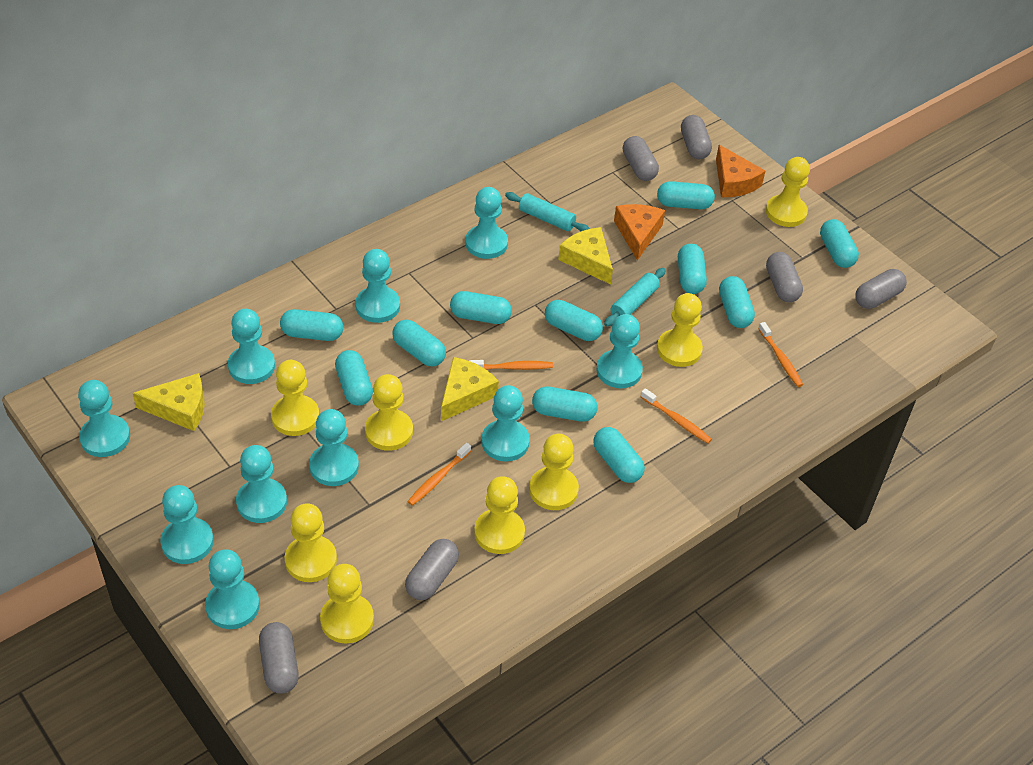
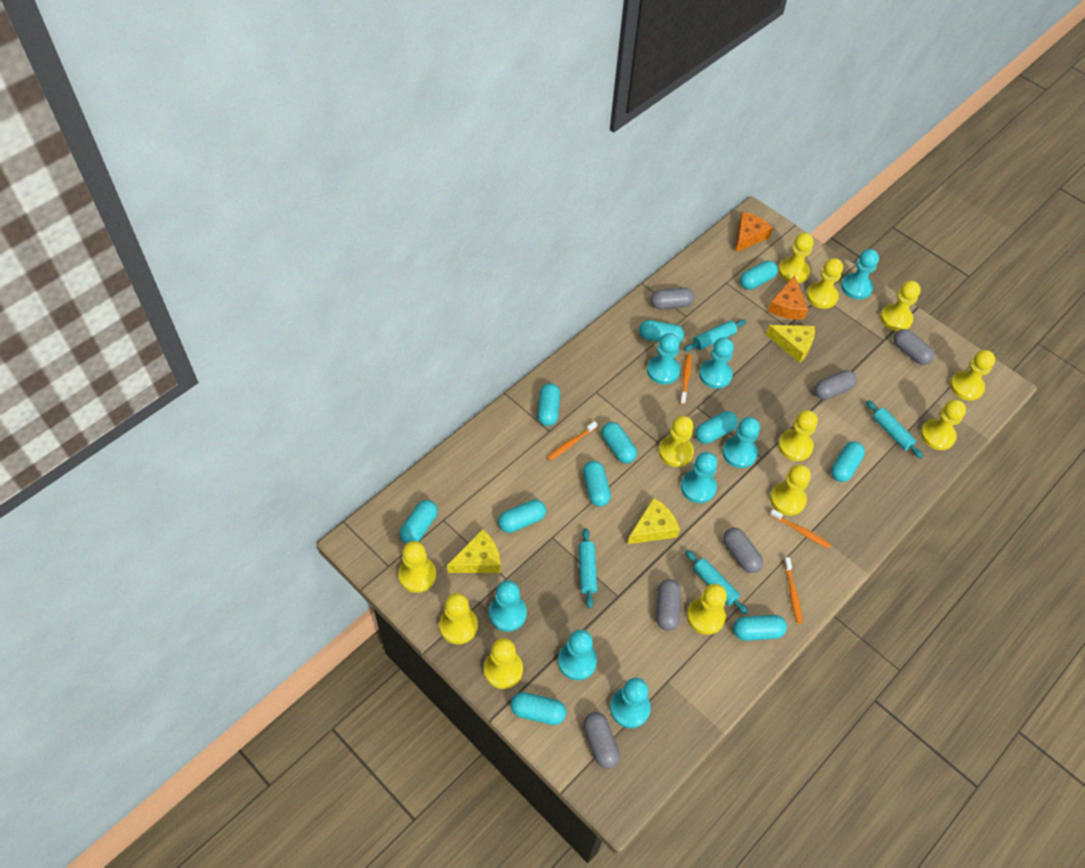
turquoise pawn: 10 -> 8
turquoise rolling pin: 2 -> 4
yellow pawn: 8 -> 12

